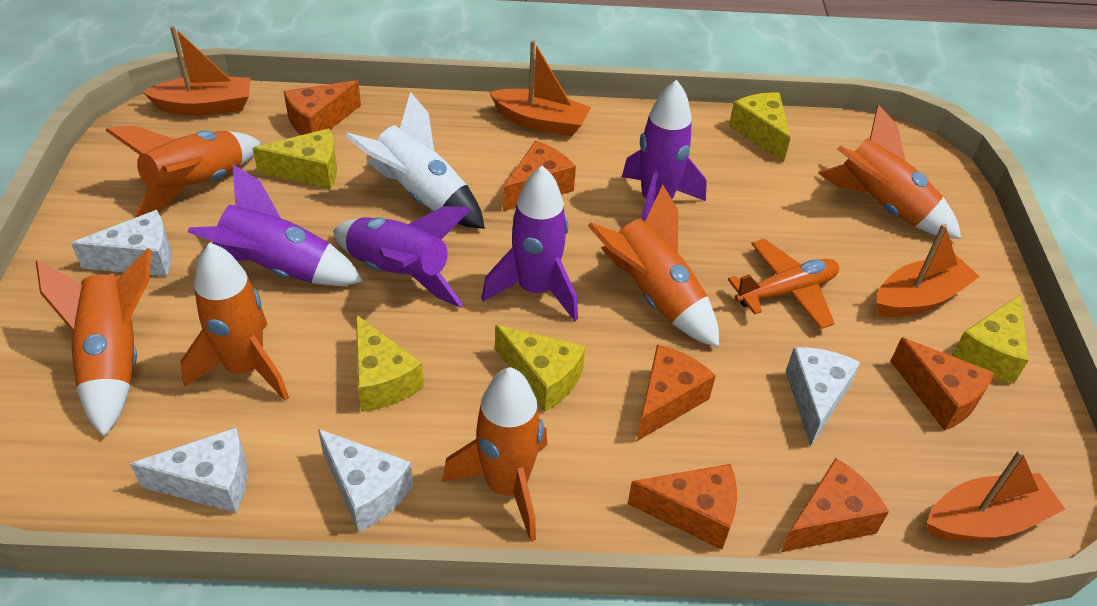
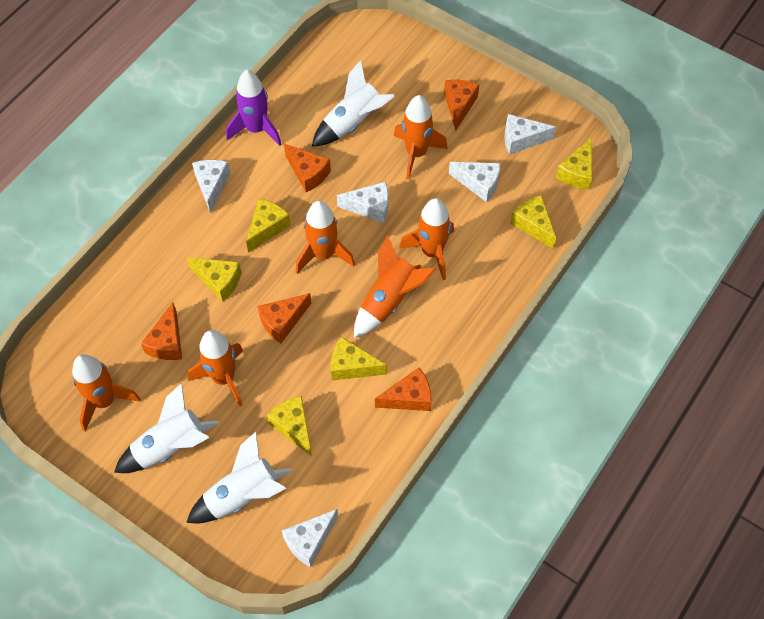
orange boat: 4 -> 0
orange cheese: 6 -> 5
orange plane: 1 -> 0
purple rocket: 4 -> 1
white cheese: 4 -> 5
white rocket: 1 -> 3
yellow cheese: 5 -> 6

